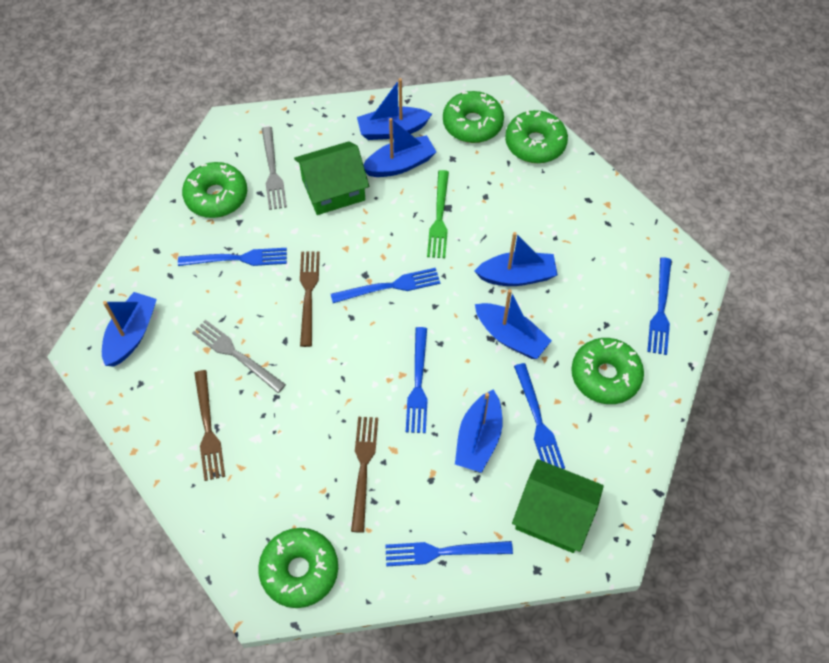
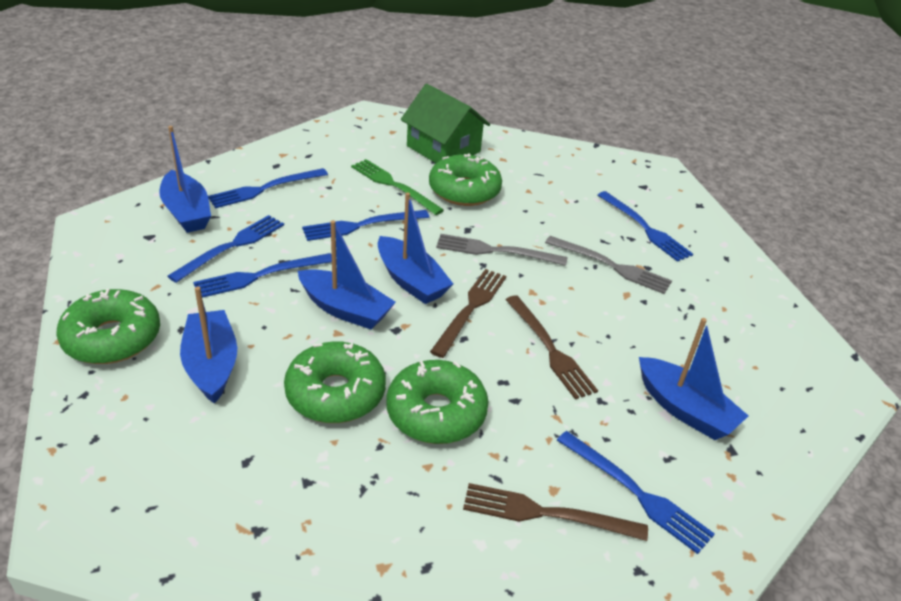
blue boat: 6 -> 5
green donut: 5 -> 4
green house: 2 -> 1

